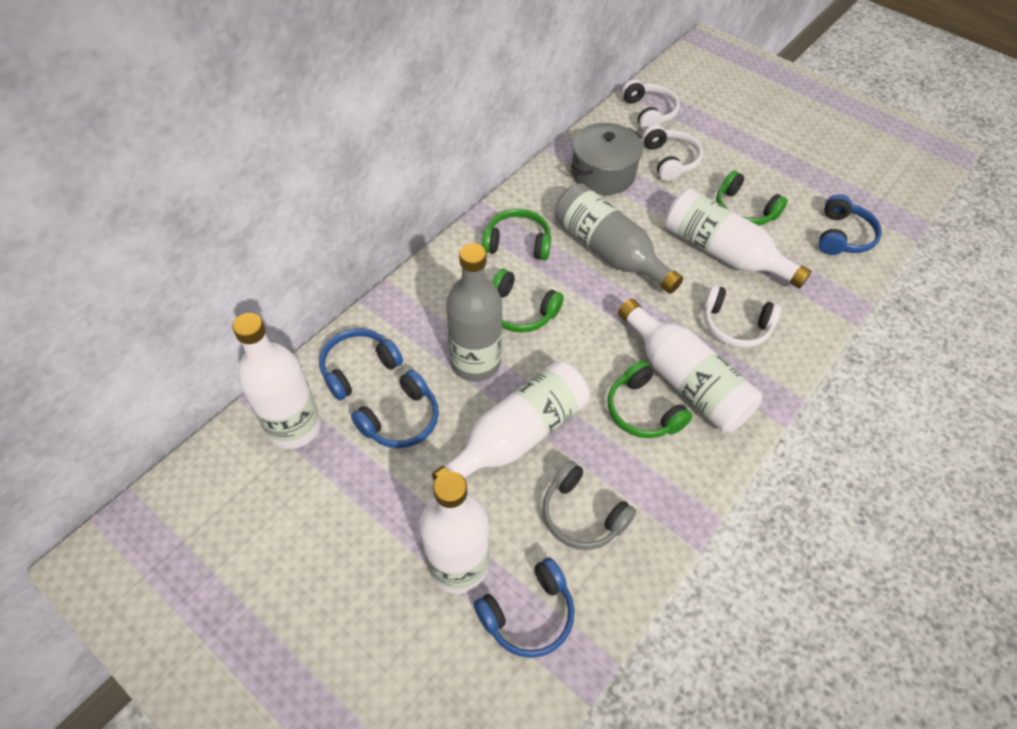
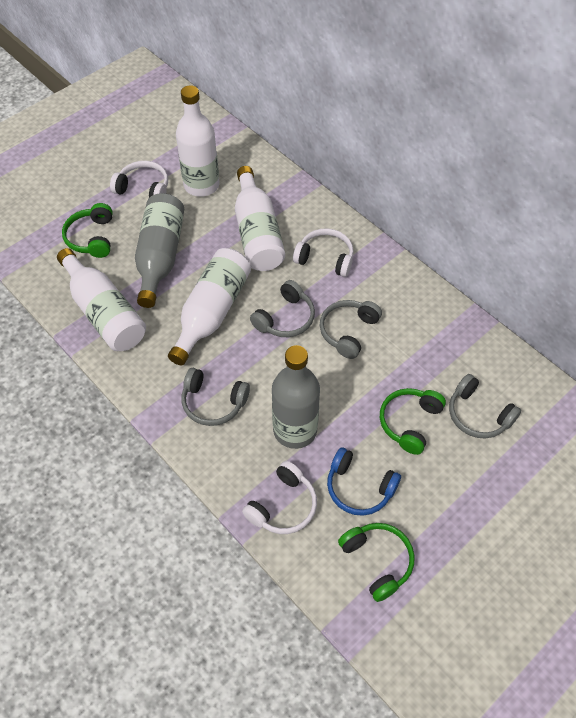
blue headphones: 4 -> 1
green headphones: 4 -> 3
grey headphones: 1 -> 4
grey pot: 1 -> 0
white bottle: 5 -> 4

